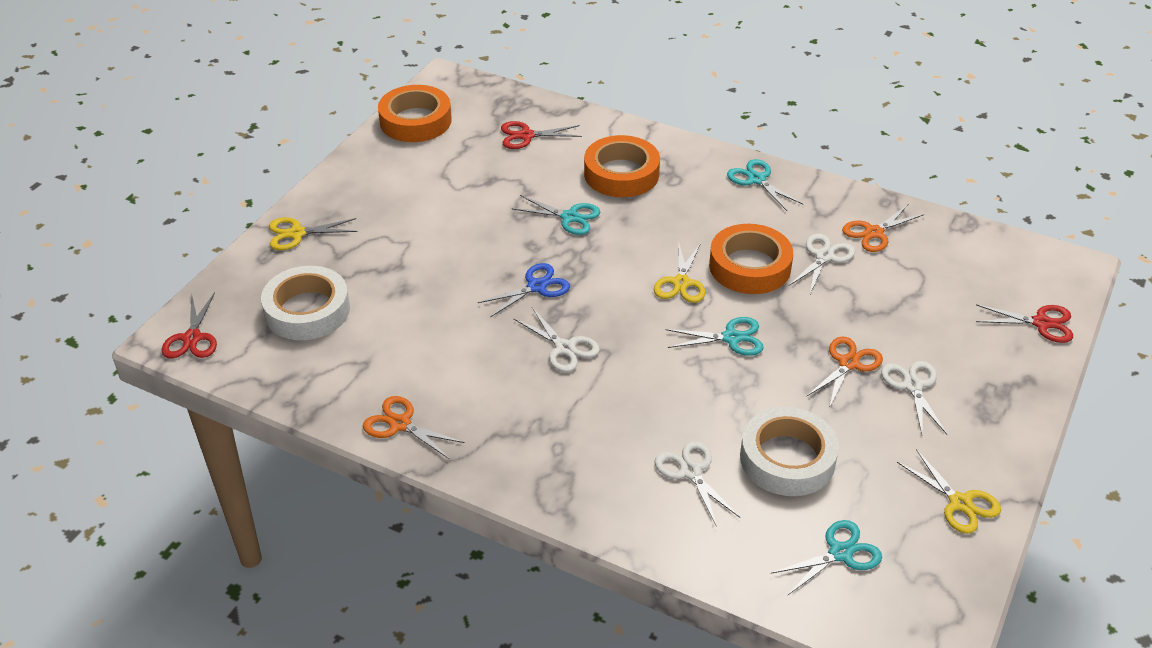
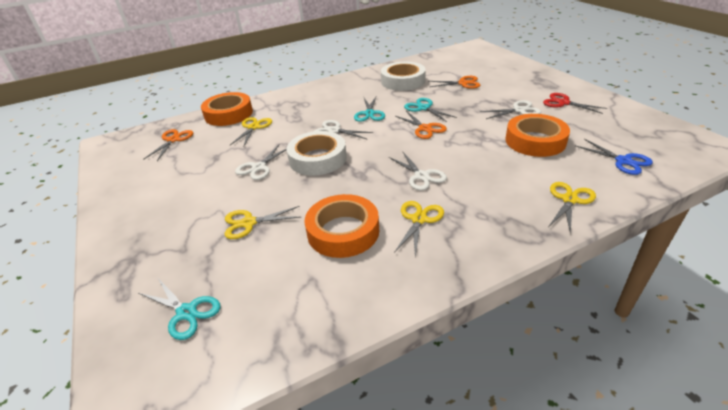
red scissors: 3 -> 1
turquoise scissors: 4 -> 3
yellow scissors: 3 -> 4

